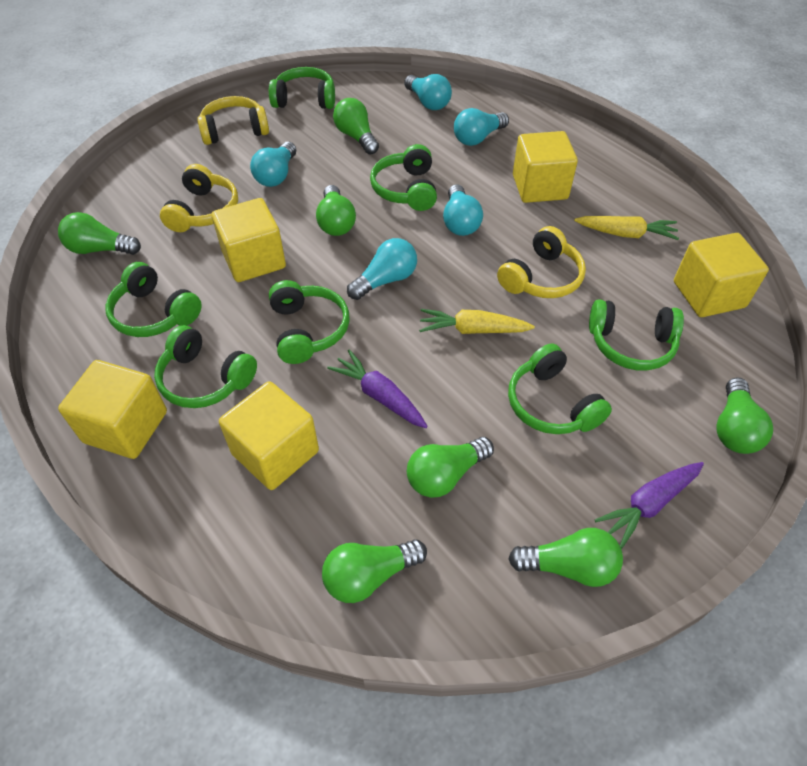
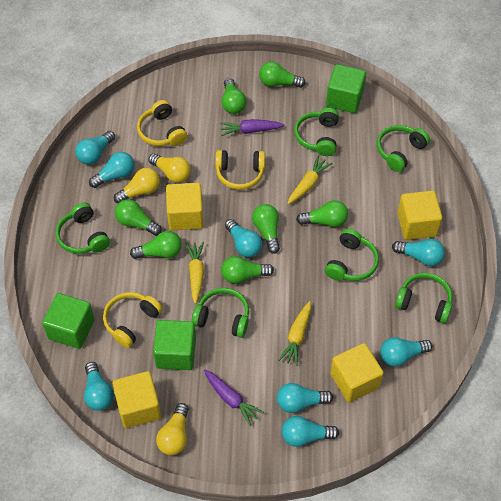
green cube: 0 -> 3
green headphones: 7 -> 6
turquoise light bulb: 5 -> 8
yellow carrot: 2 -> 3
yellow cube: 5 -> 4
yellow light bulb: 0 -> 3

